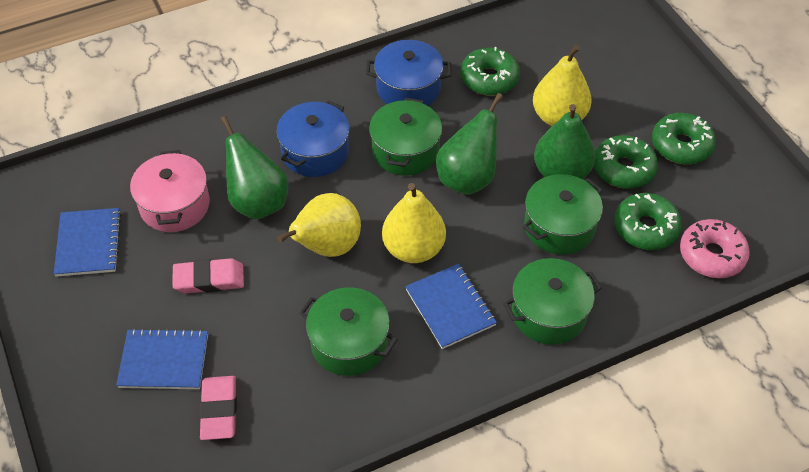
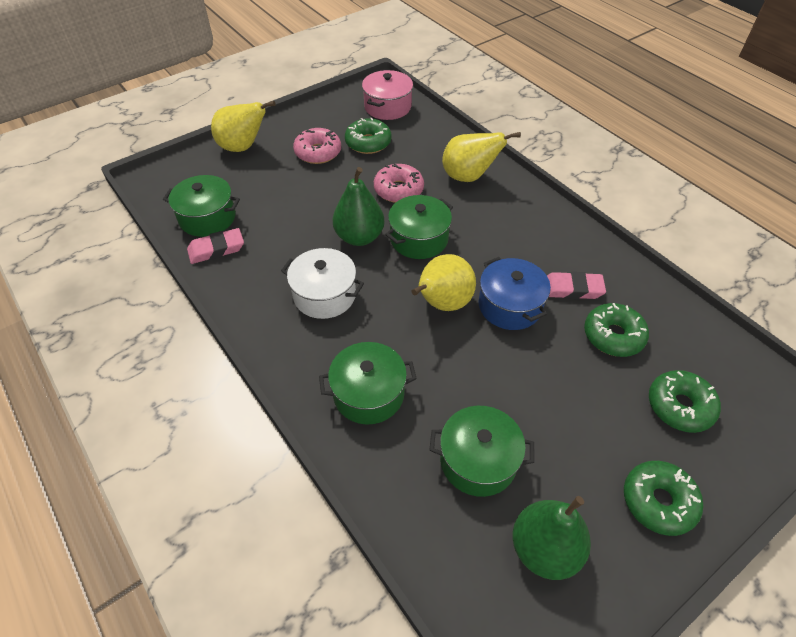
blue notebook: 3 -> 0
blue pot: 2 -> 1
green pear: 3 -> 2
pink donut: 1 -> 2
white pot: 0 -> 1

